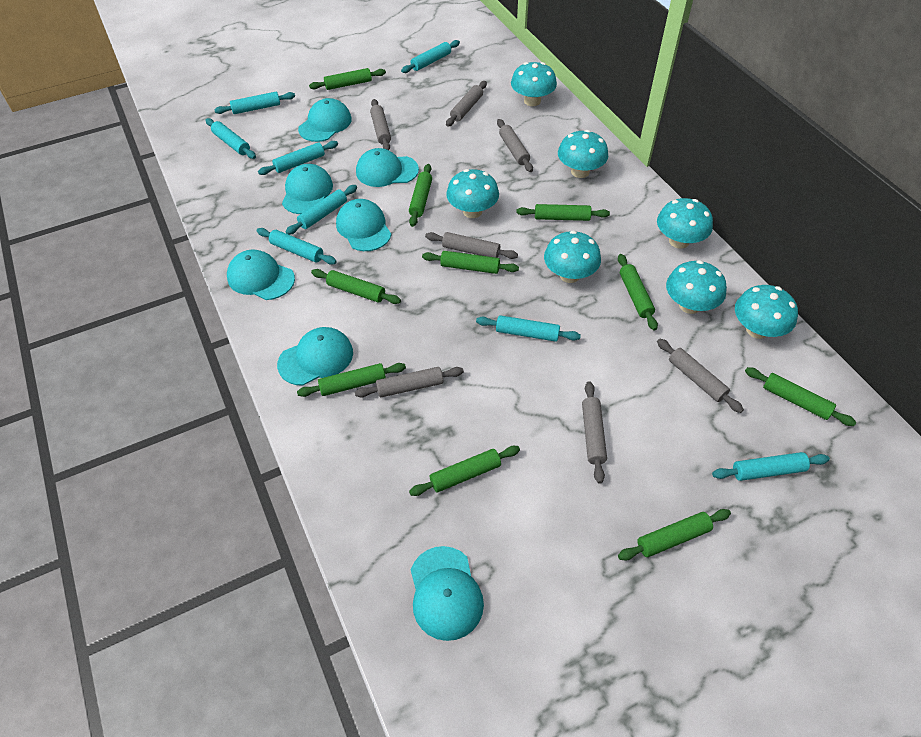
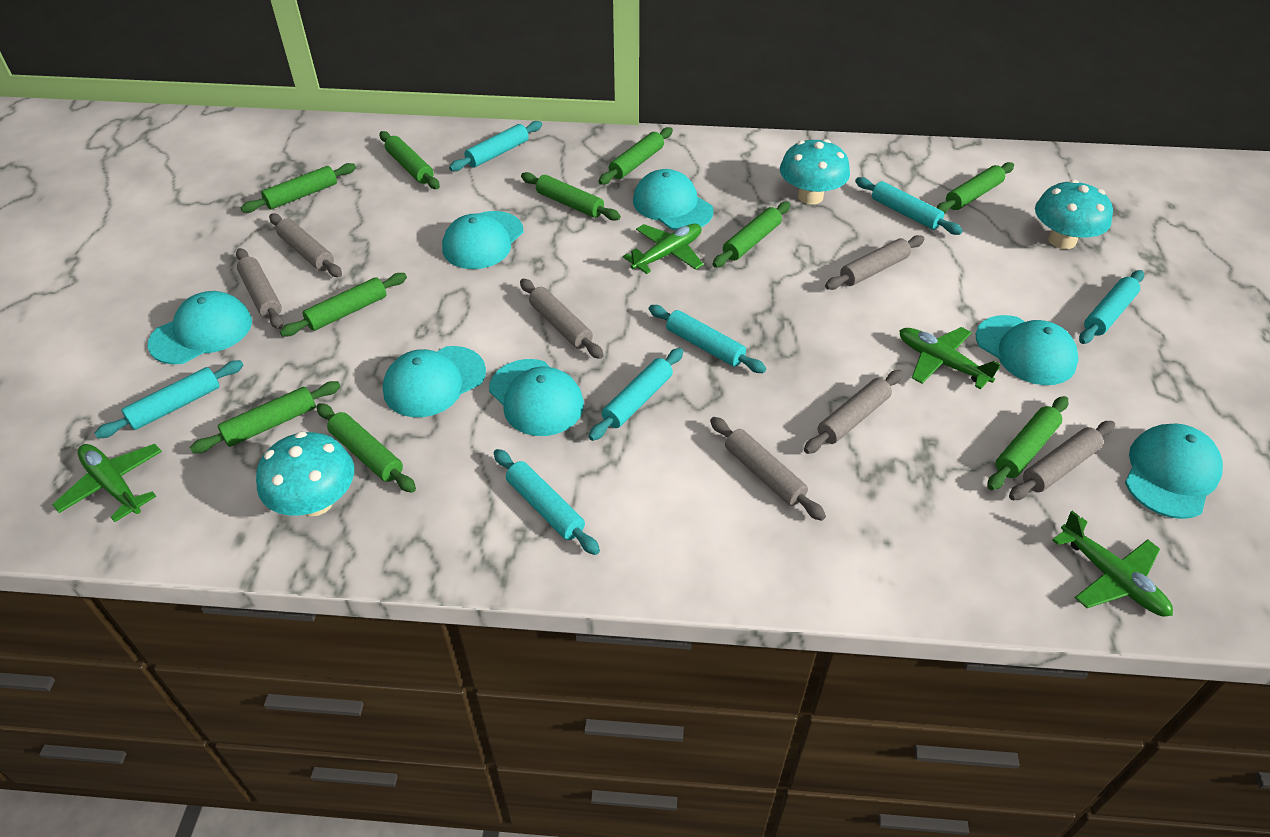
green plane: 0 -> 4
turquoise mushroom: 7 -> 3
turquoise rolling pin: 8 -> 7

